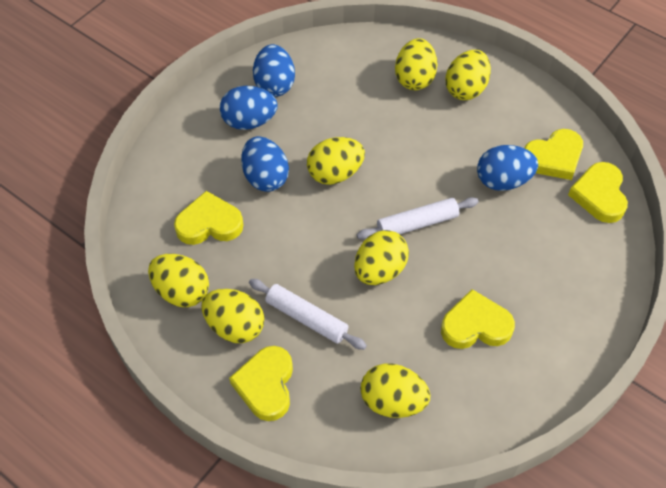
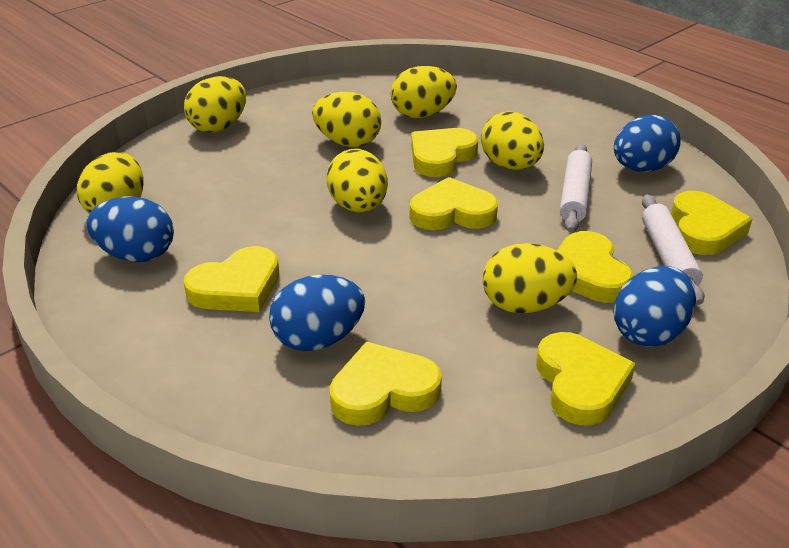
yellow heart: 5 -> 7

